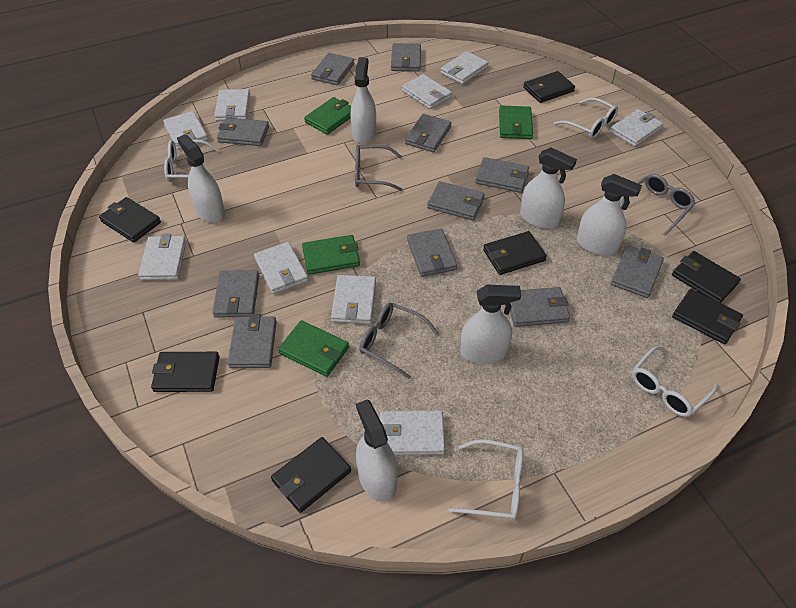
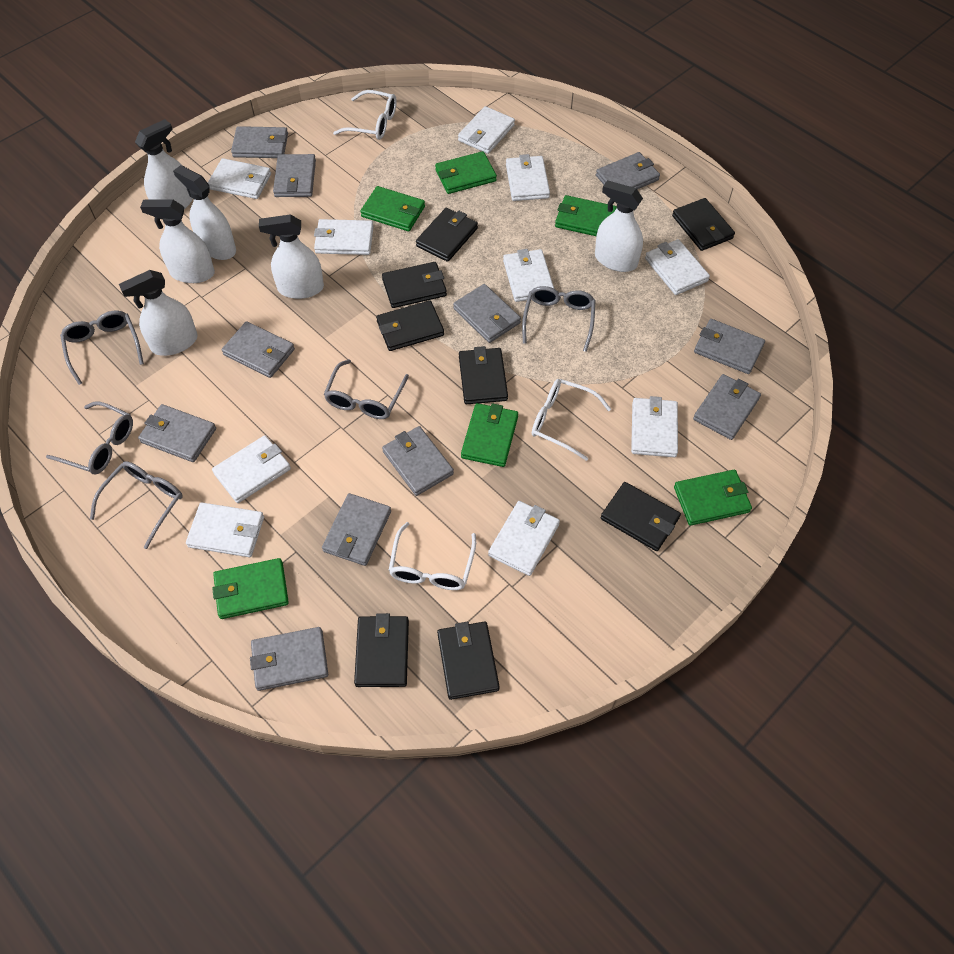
black wallet: 7 -> 8
green wallet: 4 -> 6
grey glasses: 3 -> 5
white glasses: 4 -> 3
white wallet: 9 -> 10

